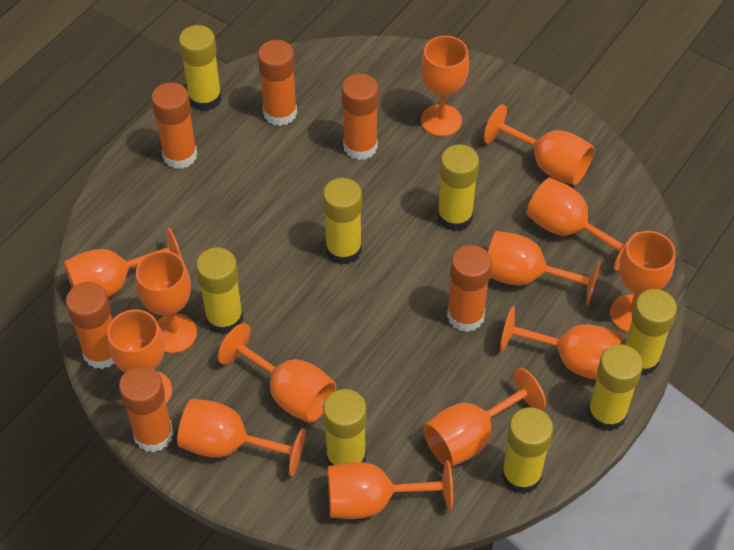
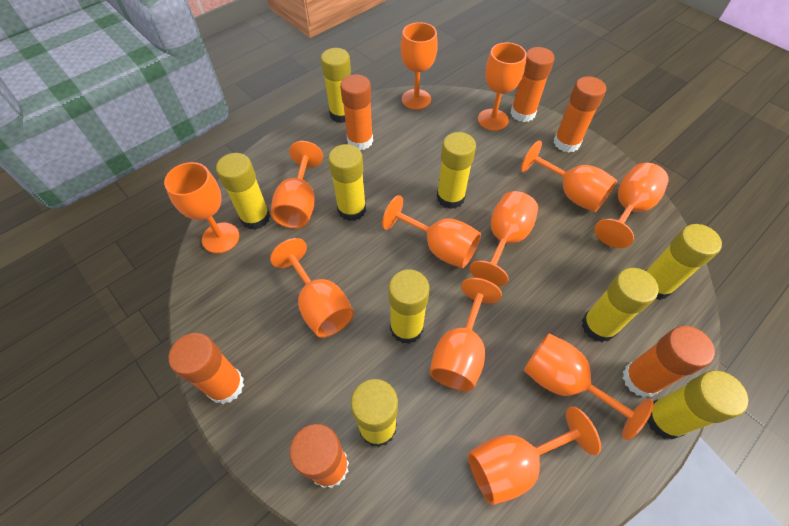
orange goblet: 13 -> 12
yellow glue stick: 8 -> 9

